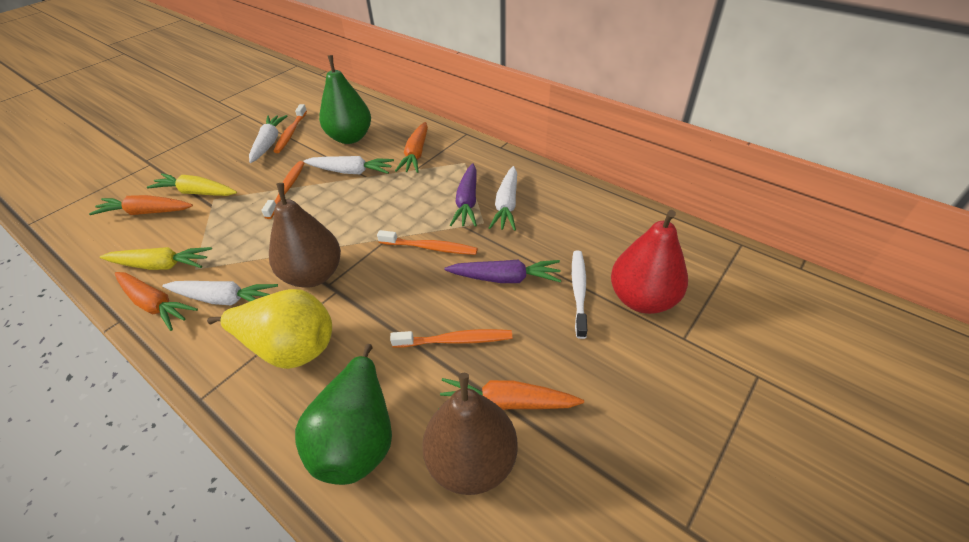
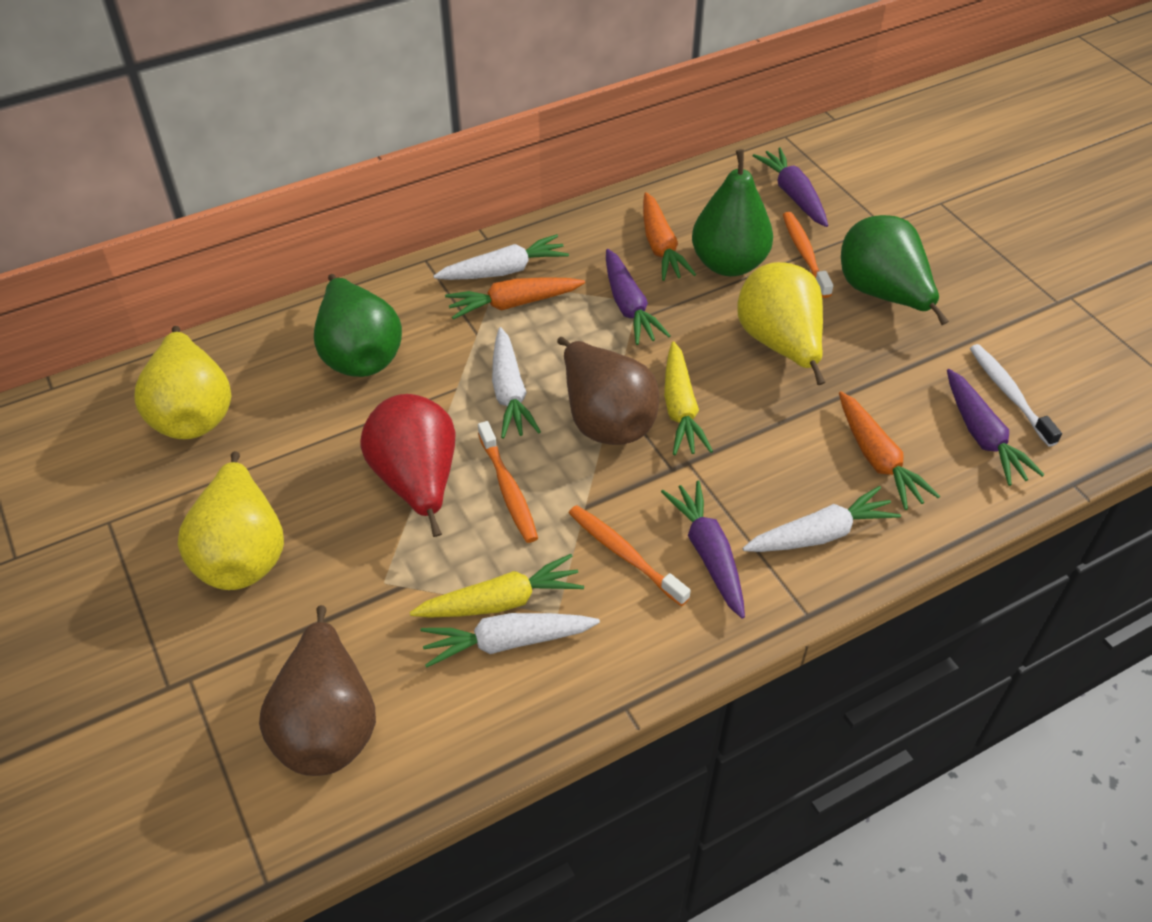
green pear: 2 -> 3
orange carrot: 4 -> 3
orange toothbrush: 4 -> 3
purple carrot: 2 -> 4
yellow pear: 1 -> 3

